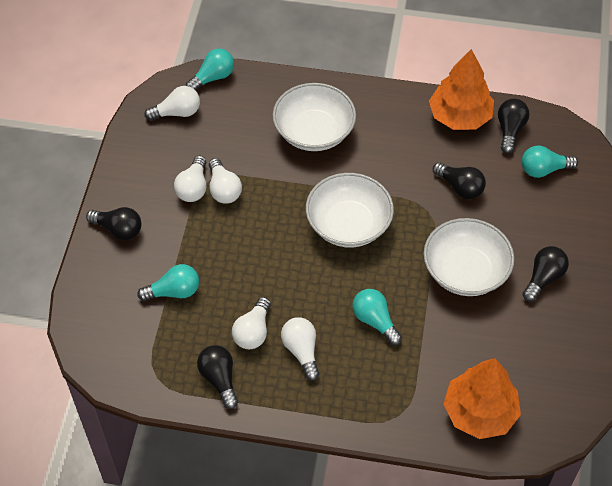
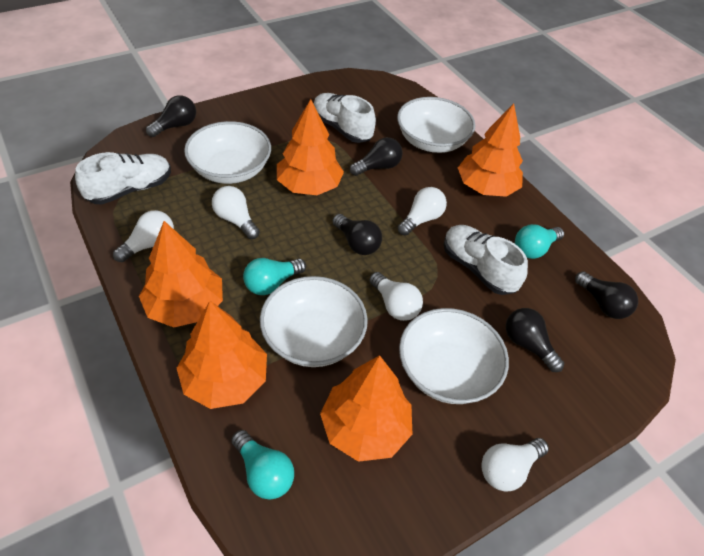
orange tree: 2 -> 5
turquoise light bulb: 4 -> 3
white bowl: 3 -> 4
white shoe: 0 -> 3

